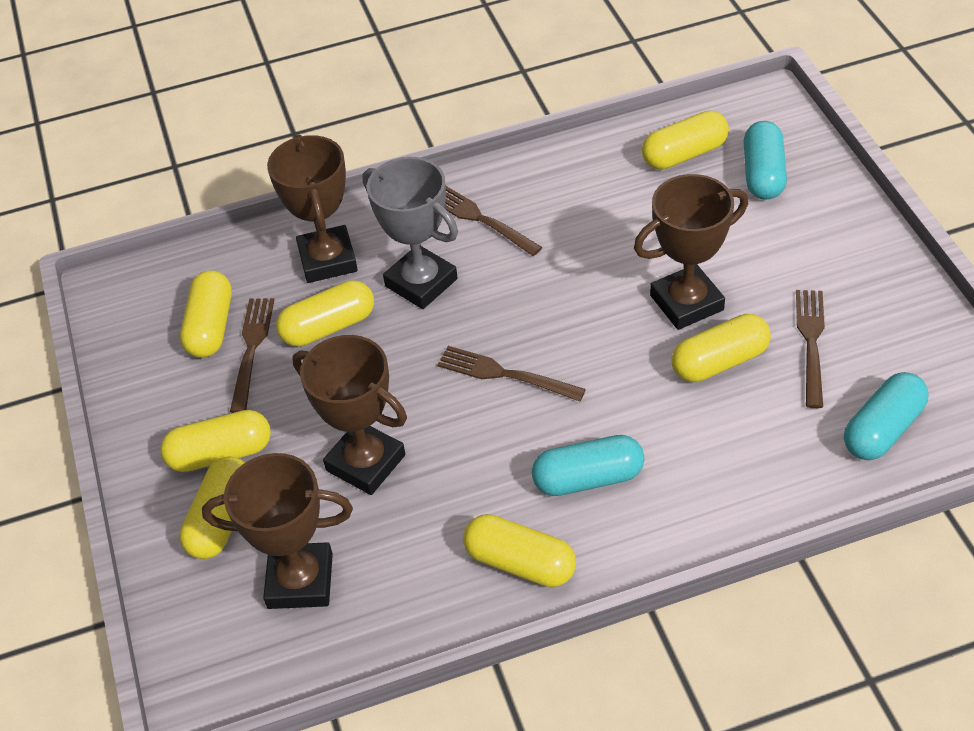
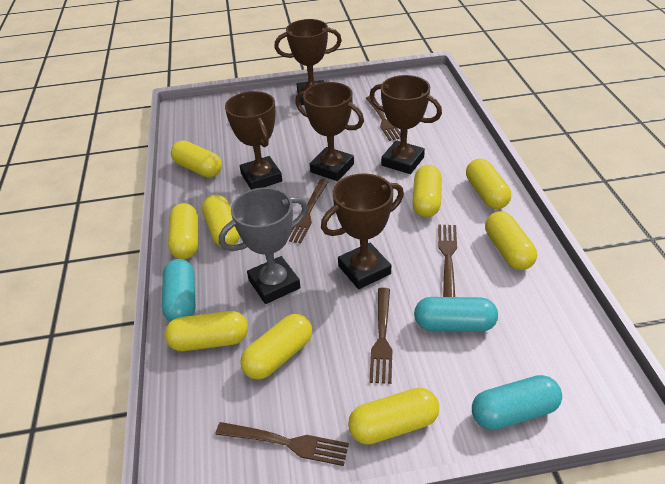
brown fork: 4 -> 5
brown trophy: 4 -> 5
yellow capsule: 7 -> 9

